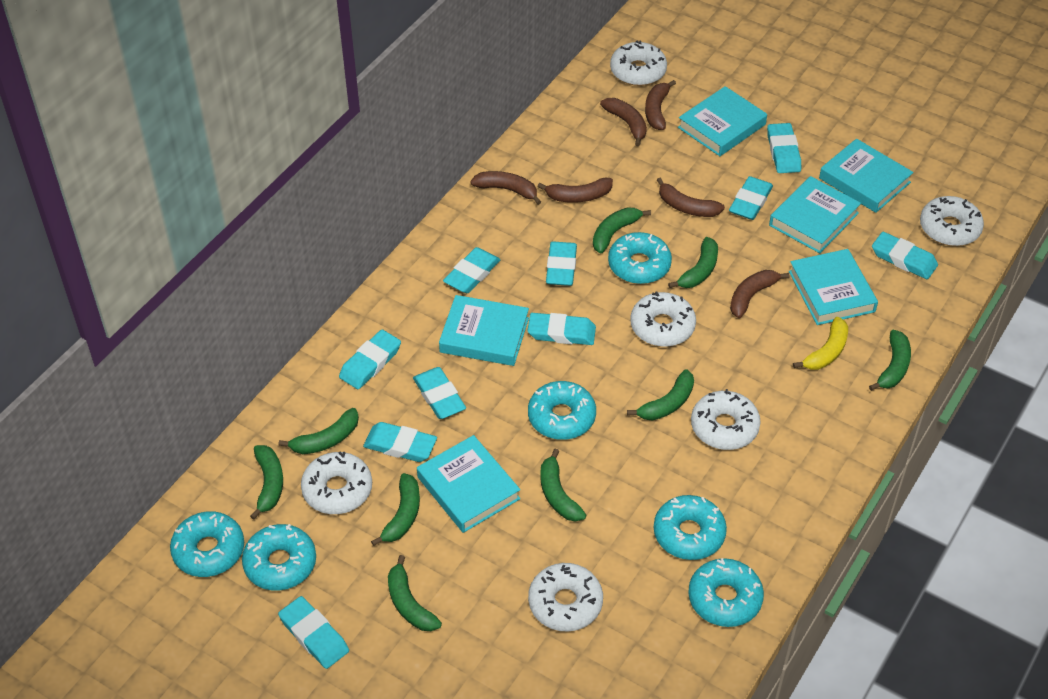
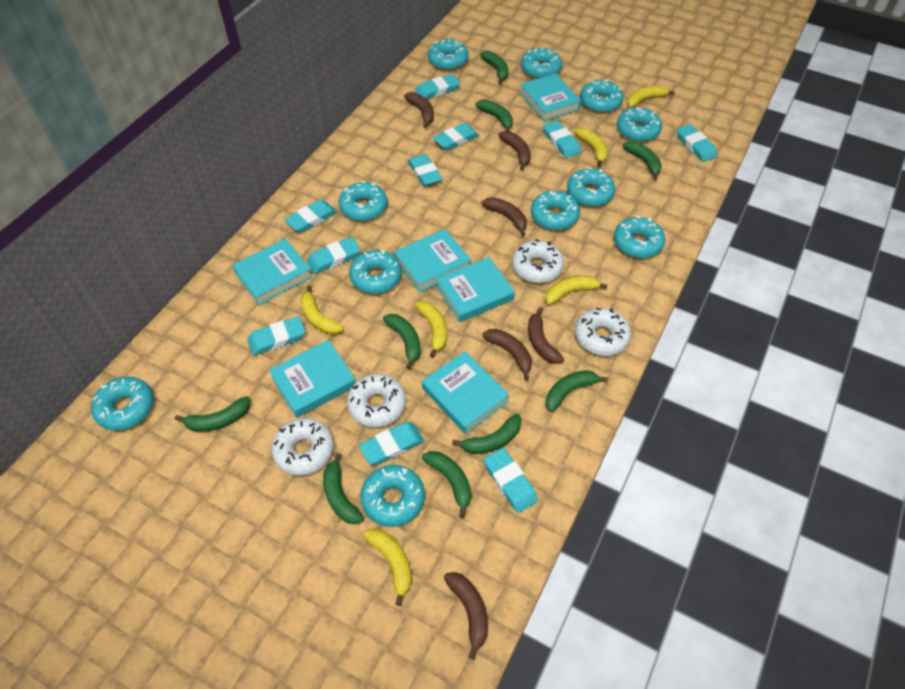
turquoise donut: 6 -> 11
white donut: 6 -> 4
yellow banana: 1 -> 6

